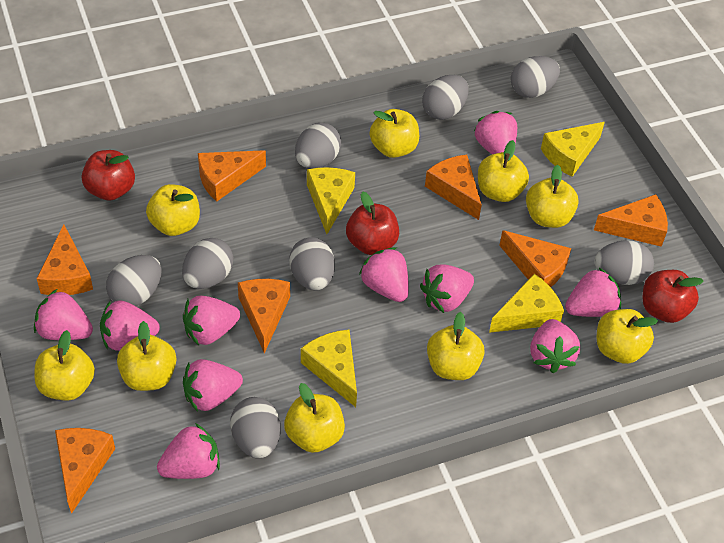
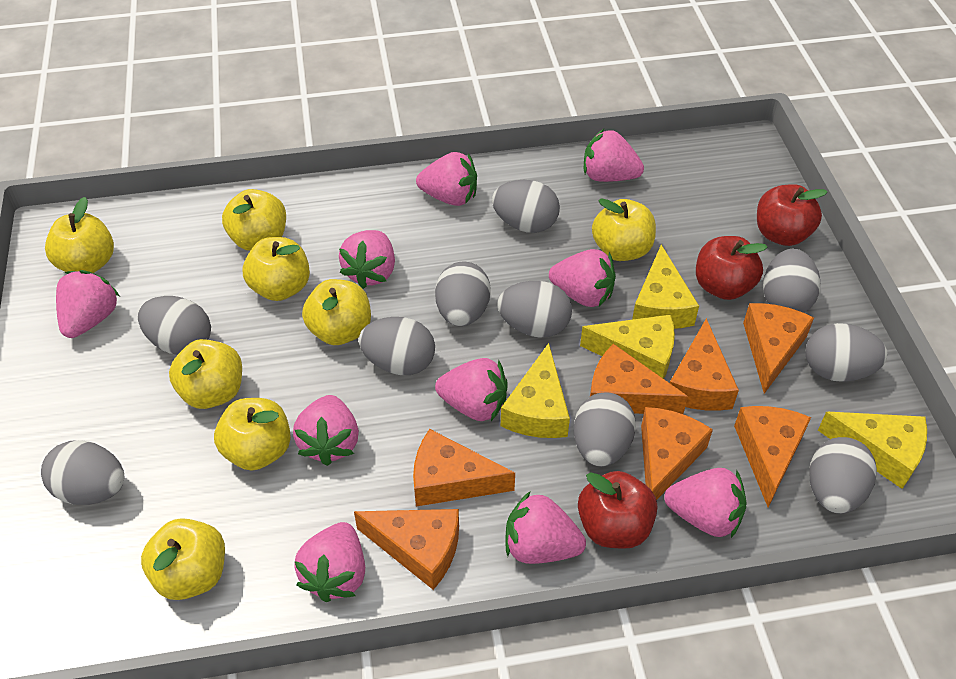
grey egg: 8 -> 10
yellow apple: 9 -> 8

